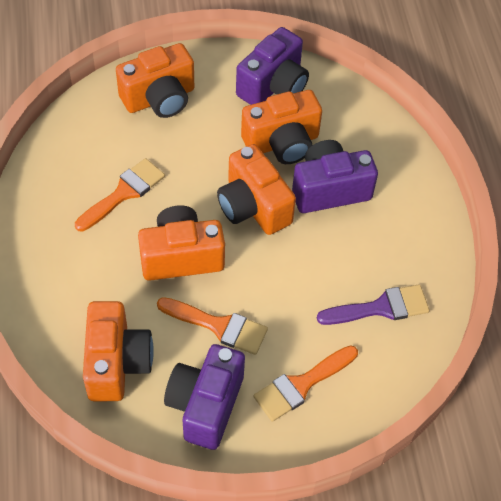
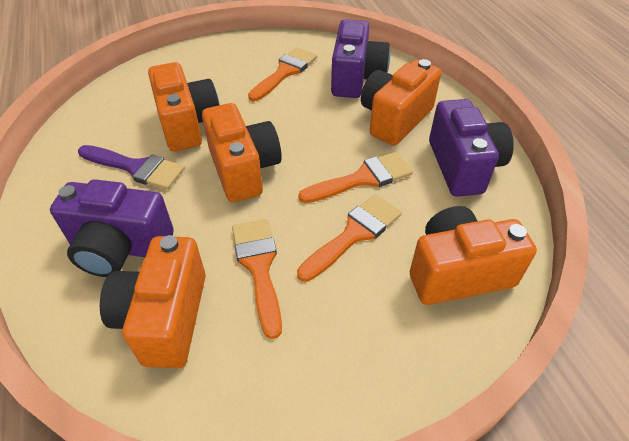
orange brush: 3 -> 4

